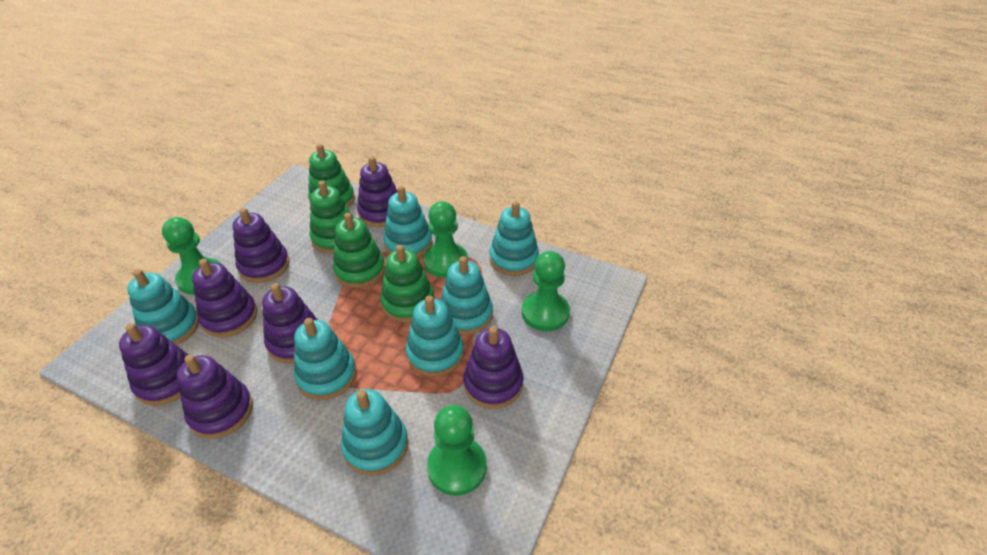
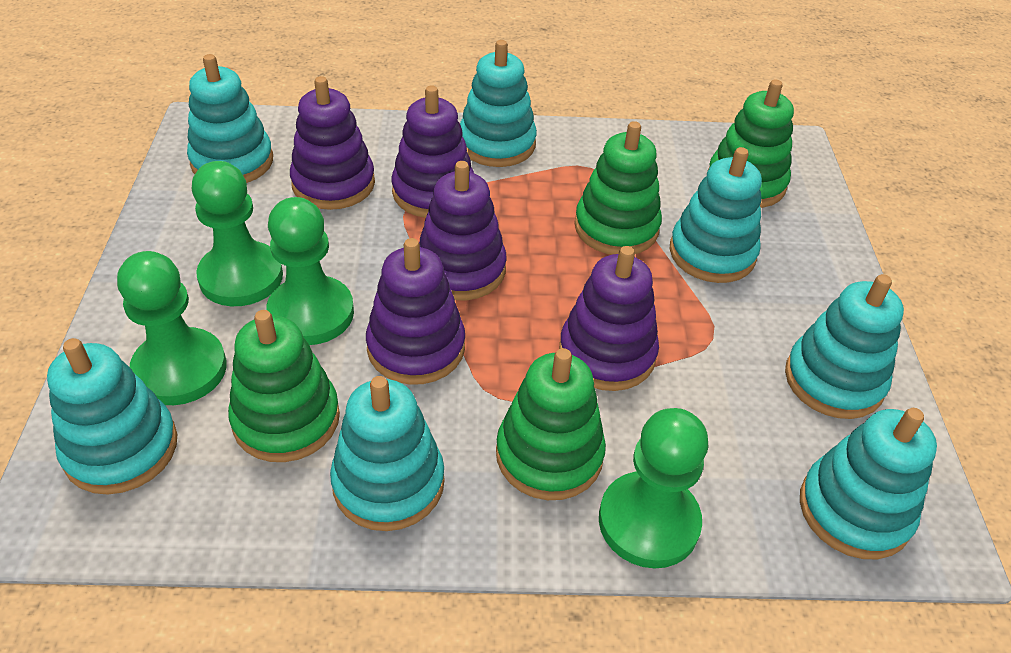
purple stacking toy: 7 -> 5

